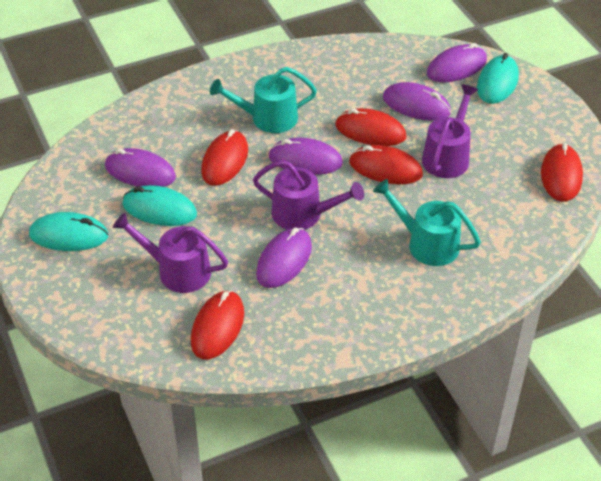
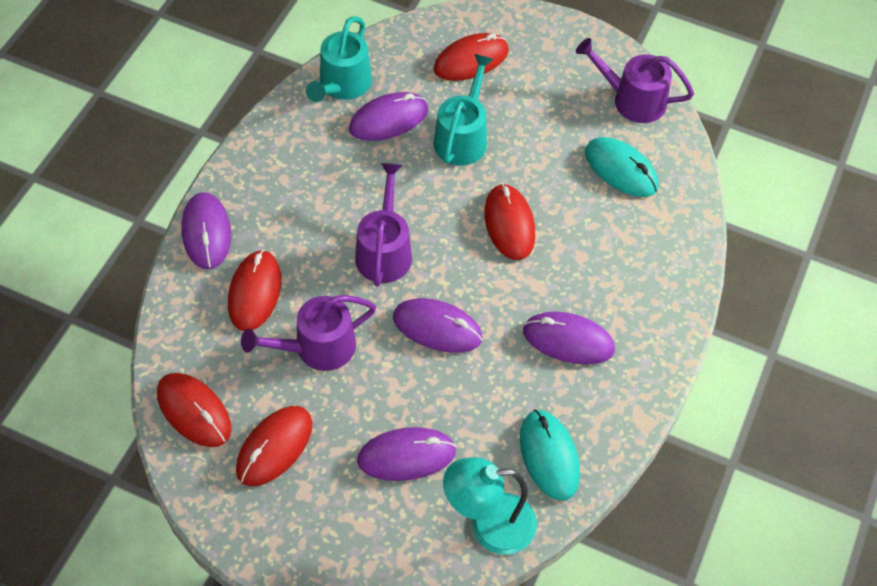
turquoise lamp: 0 -> 1
turquoise mouse: 3 -> 2

